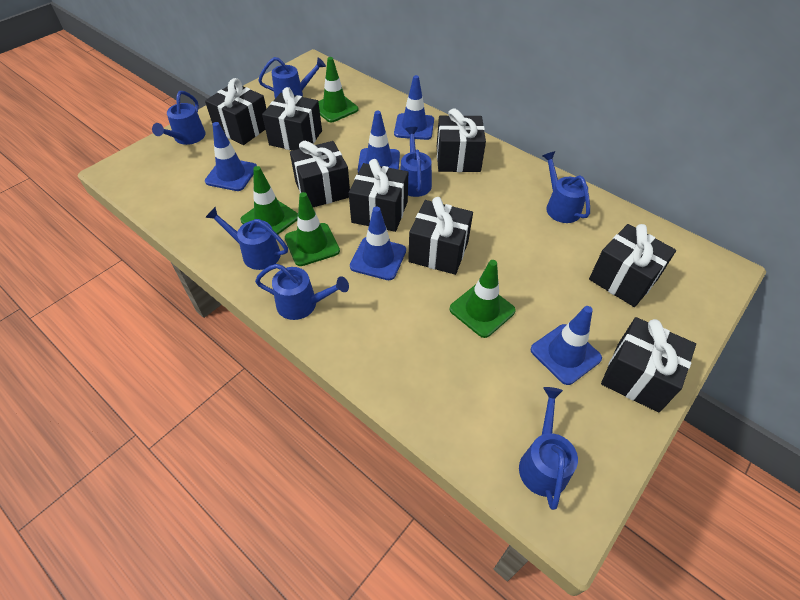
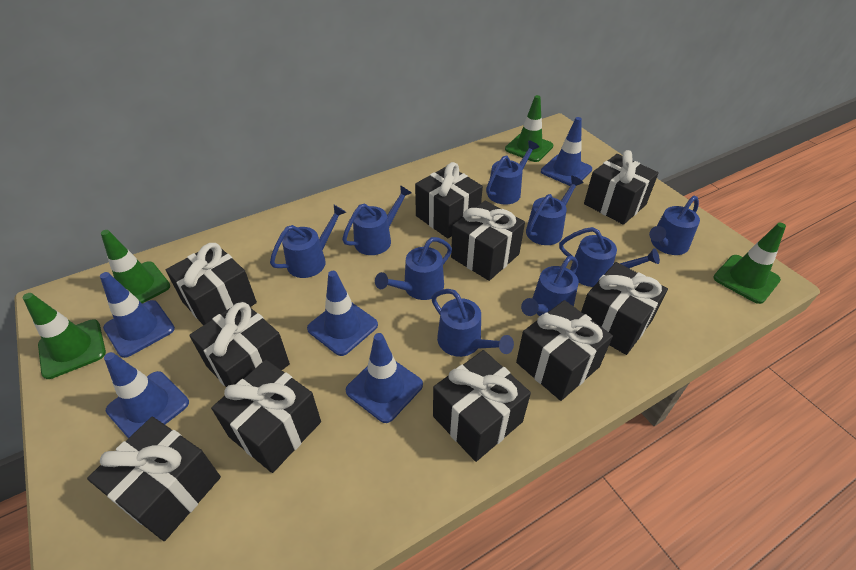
black gift: 8 -> 10
blue watering can: 7 -> 9

